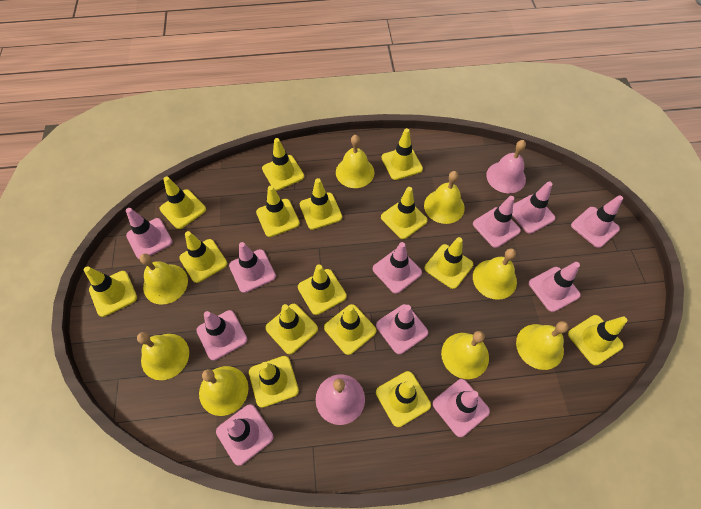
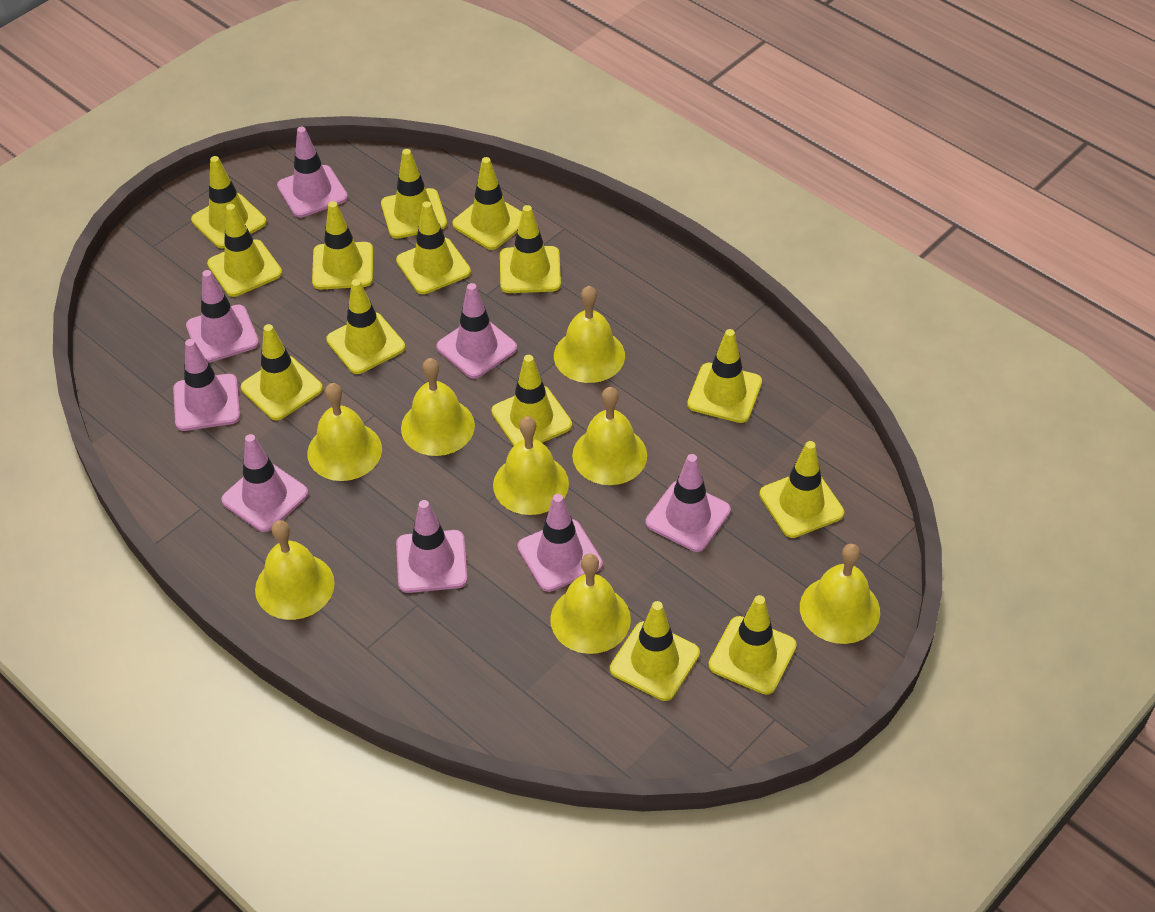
pink bell: 2 -> 0
pink traffic cone: 11 -> 8
yellow traffic cone: 15 -> 14

